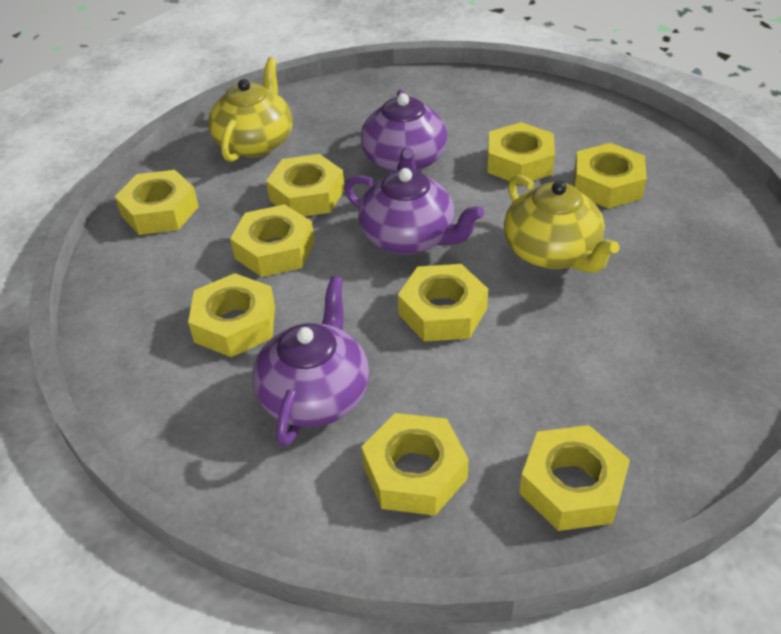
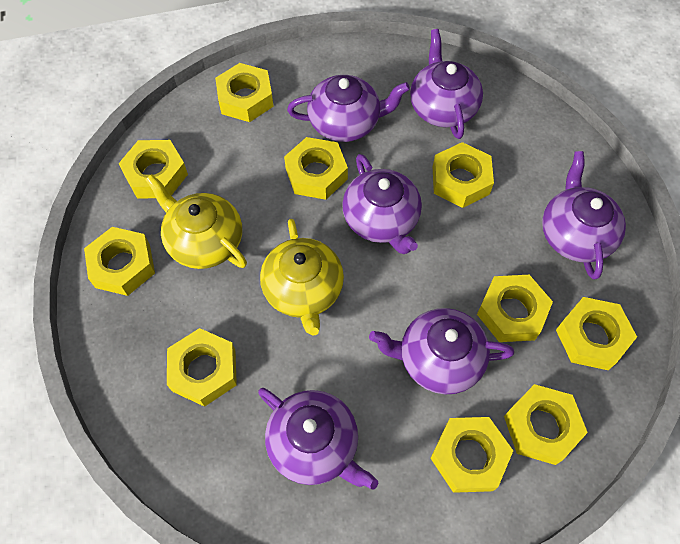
purple teapot: 3 -> 6
yellow nut: 9 -> 10

